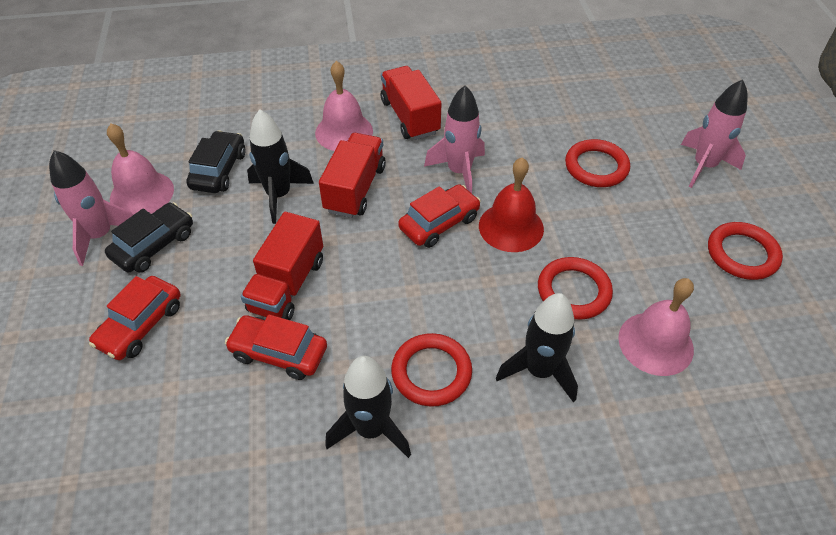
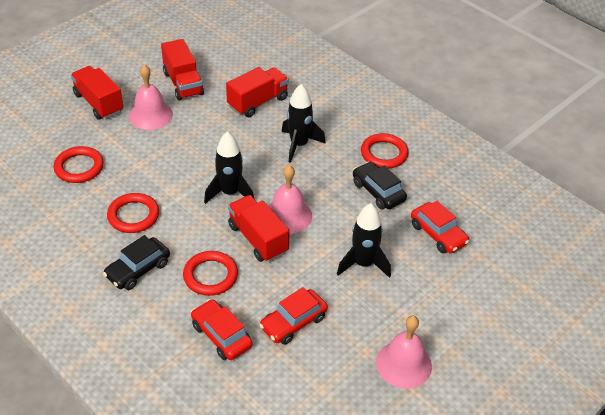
pink rocket: 3 -> 0
red bell: 1 -> 0
red truck: 3 -> 4

